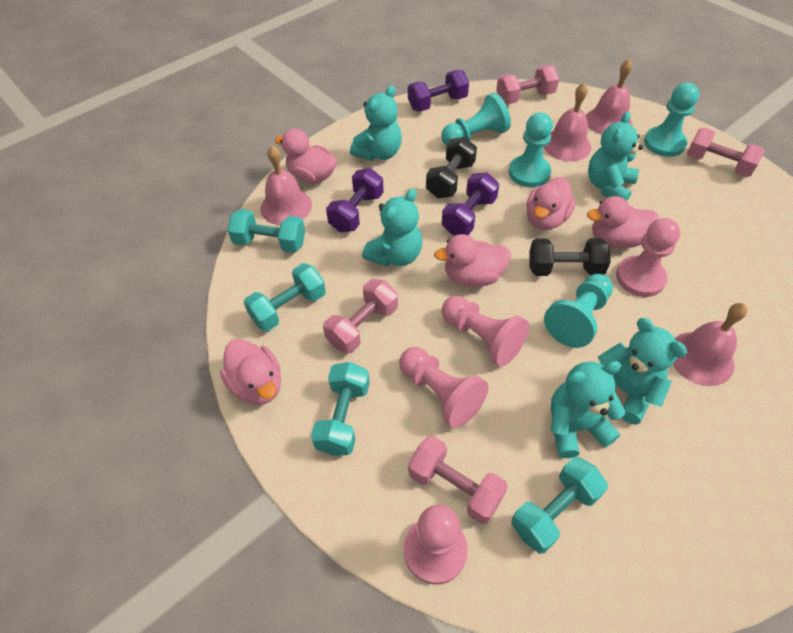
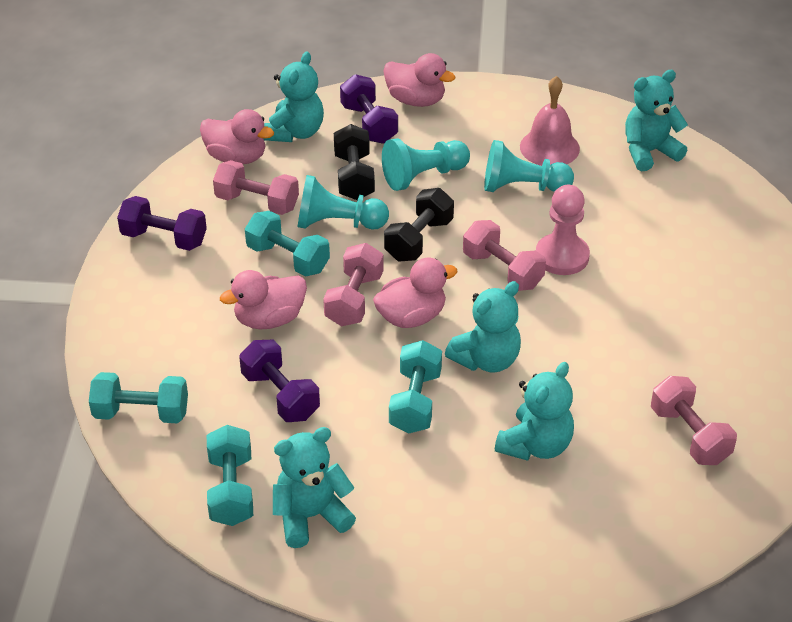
pink bell: 4 -> 1
pink duck: 5 -> 4
pink pawn: 4 -> 1
turquoise pawn: 4 -> 3

